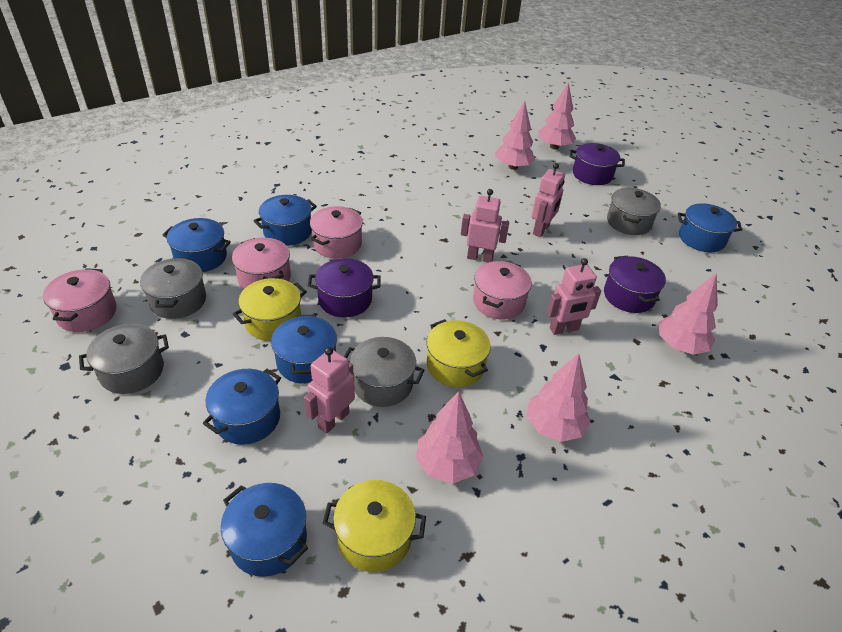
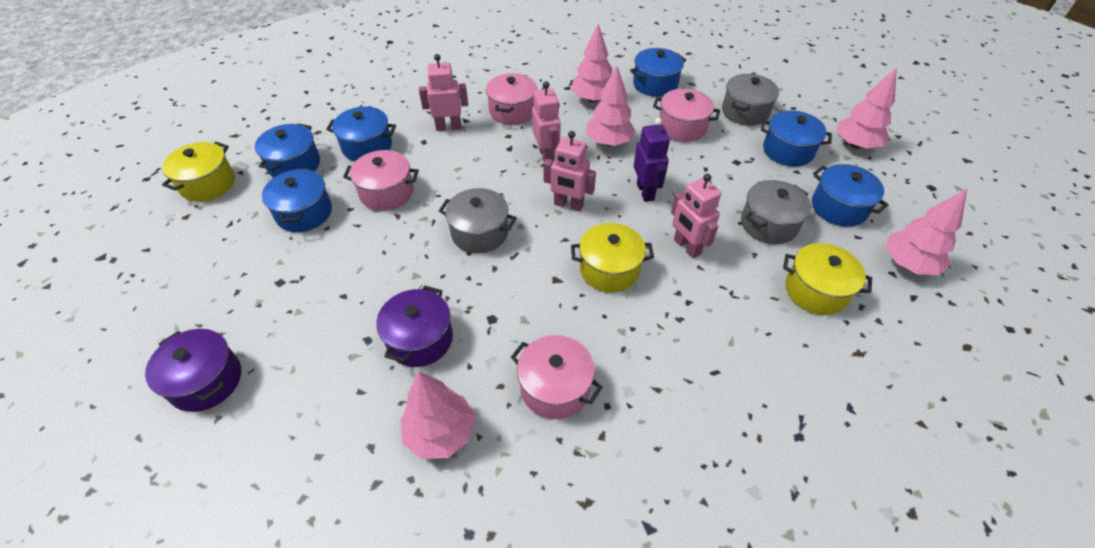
grey pot: 4 -> 3
purple pot: 3 -> 2
purple robot: 0 -> 1

